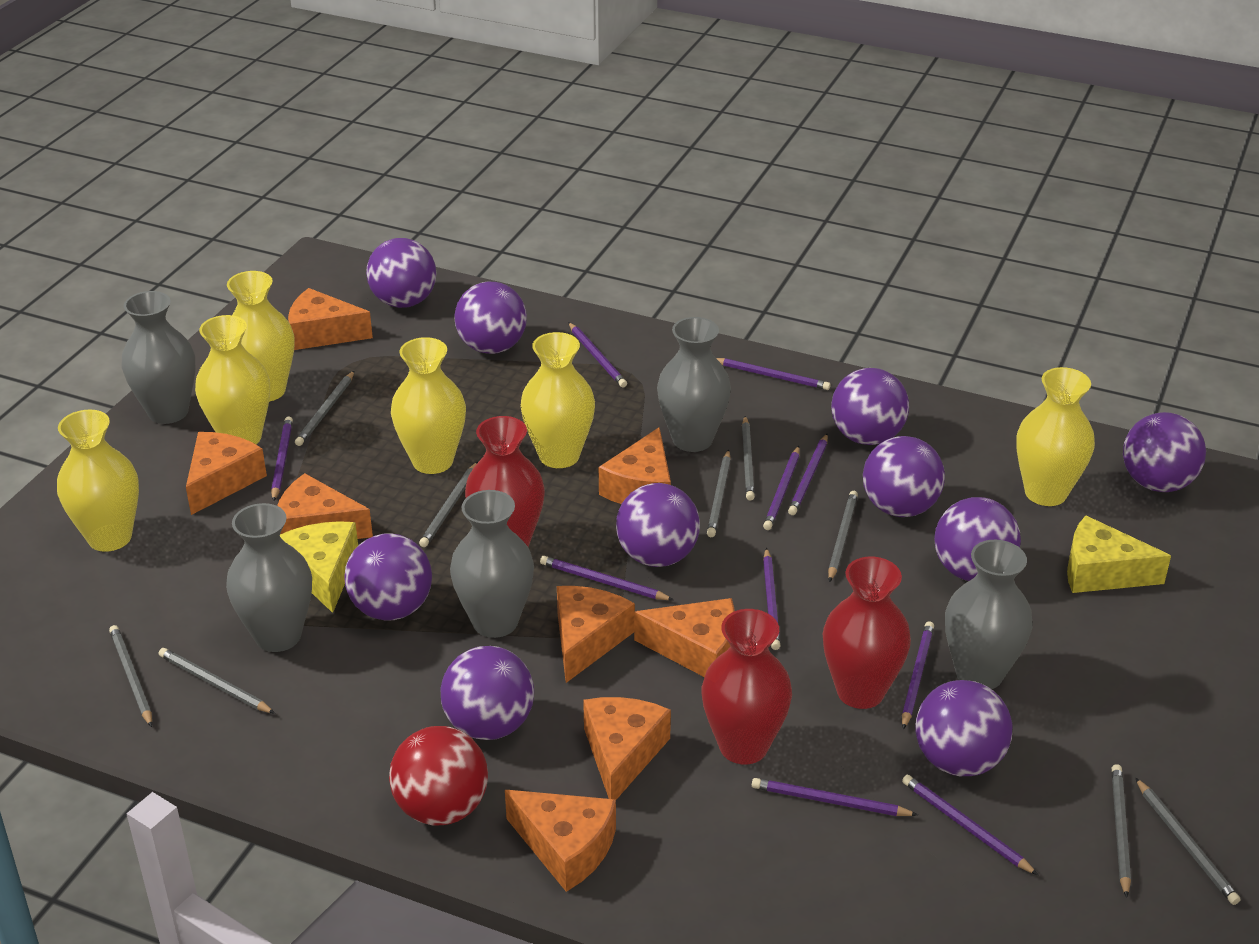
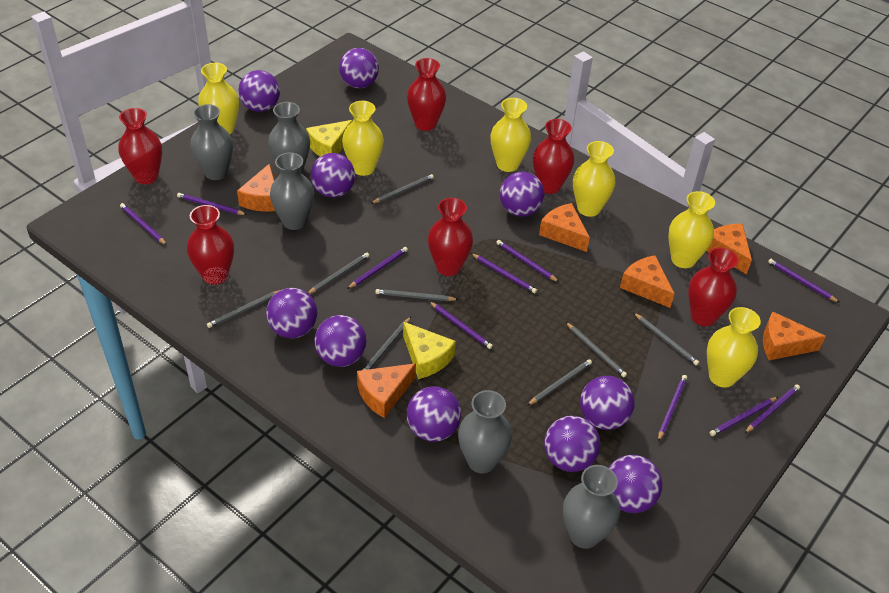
grey pencil: 9 -> 8
orange cheese: 8 -> 6
red ball: 1 -> 0
red vase: 3 -> 6

